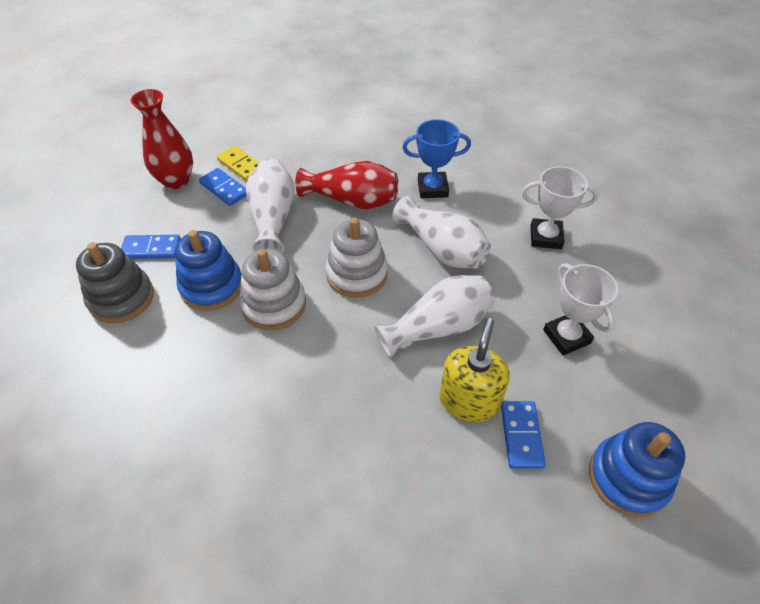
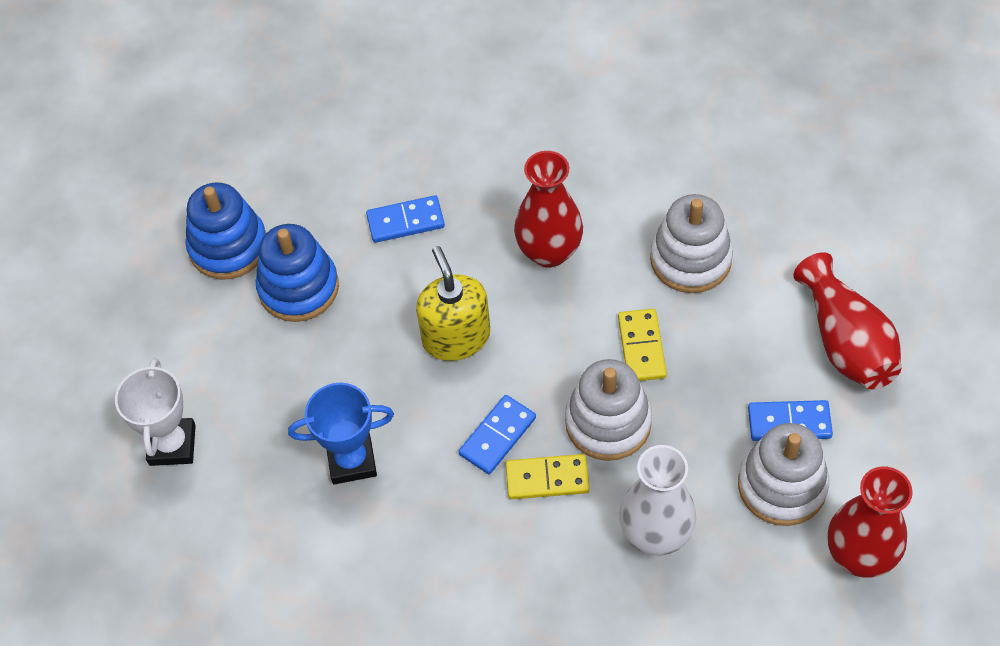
grey stacking toy: 1 -> 0
red vase: 2 -> 3
white stacking toy: 2 -> 3
white trophy: 2 -> 1
white vase: 3 -> 1
yellow domino: 1 -> 2

